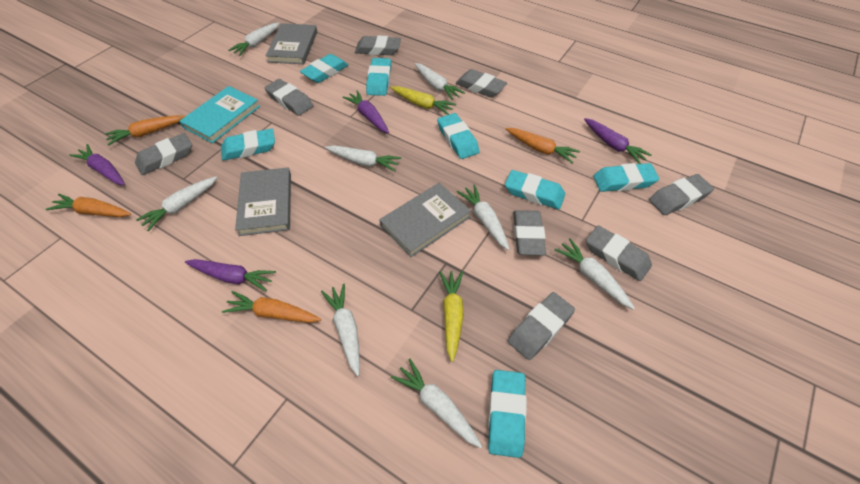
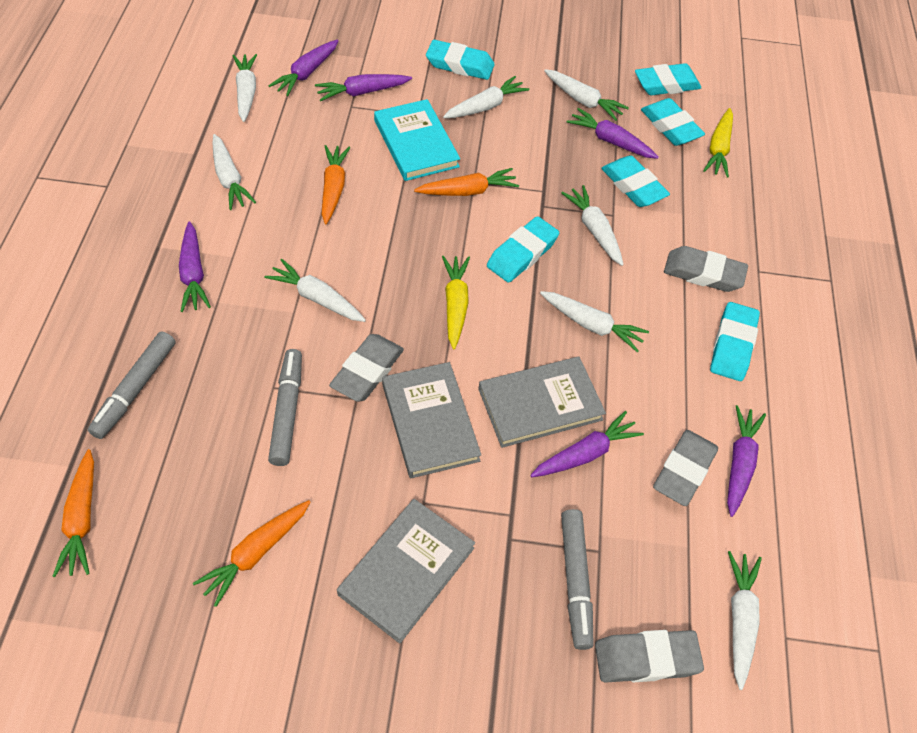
grey eraser: 8 -> 4
grey marker: 0 -> 3
purple carrot: 4 -> 6
turquoise eraser: 7 -> 6

